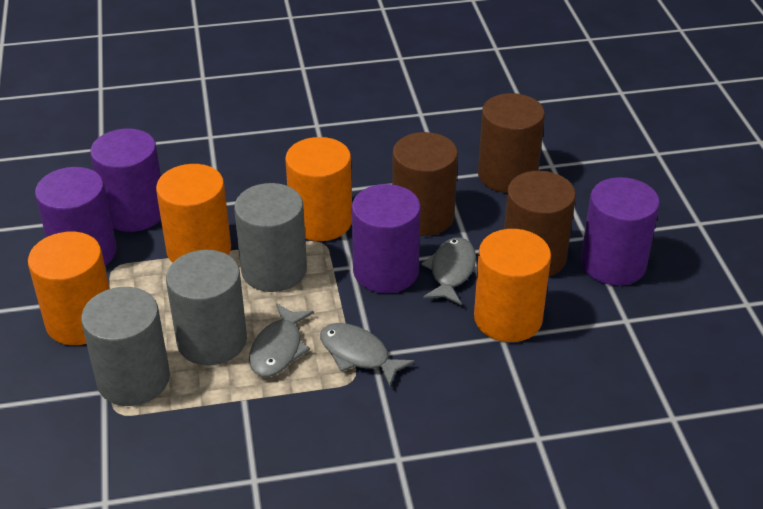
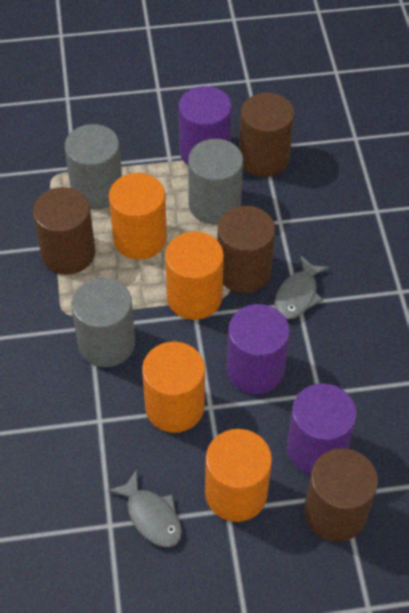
brown cylinder: 3 -> 4
grey fish: 3 -> 2
purple cylinder: 4 -> 3

